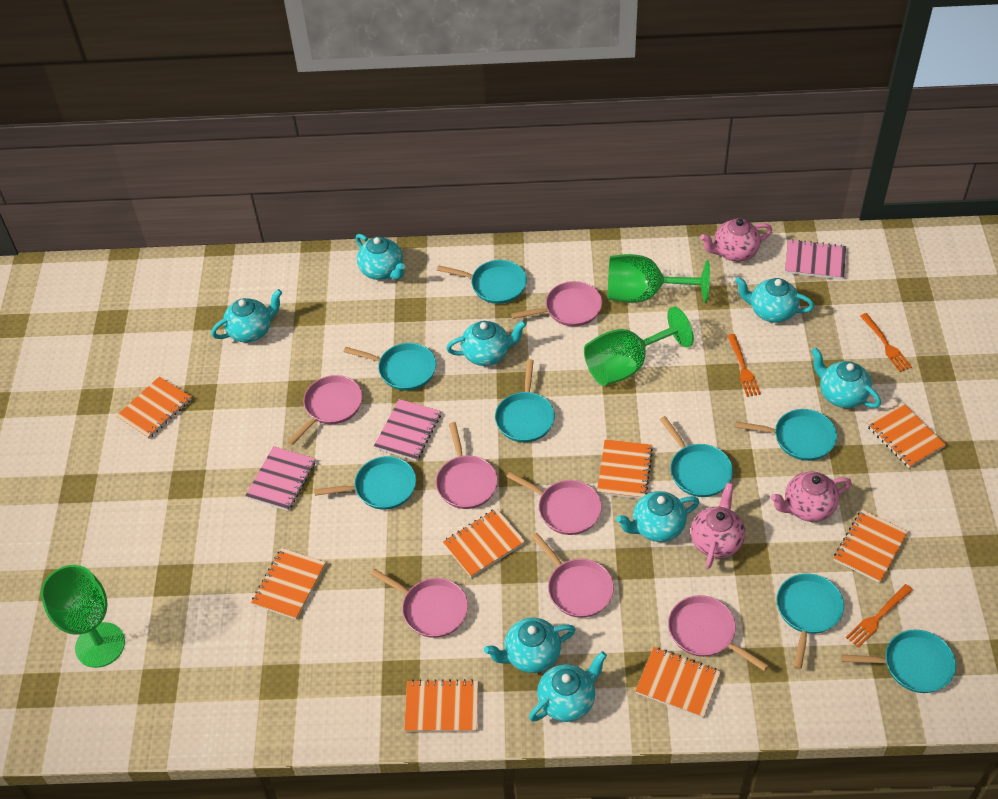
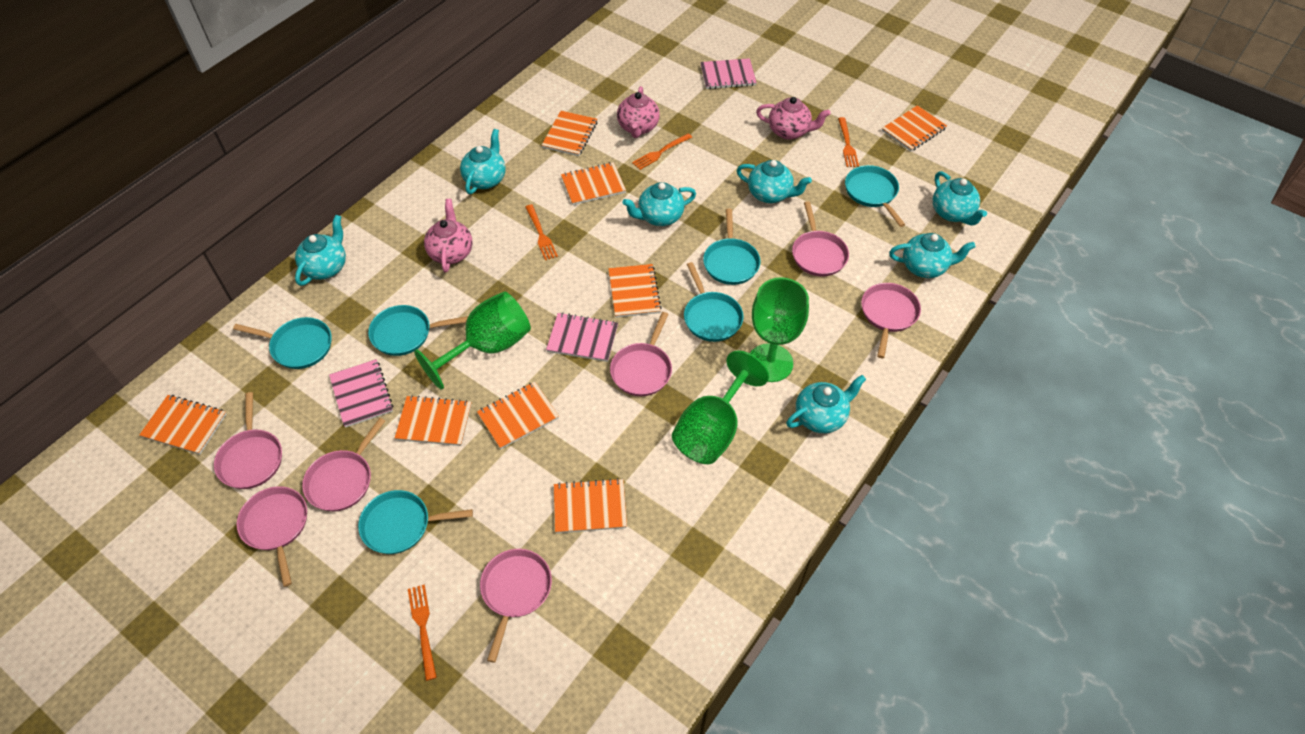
orange fork: 3 -> 4
turquoise pan: 8 -> 6
turquoise teapot: 8 -> 7

